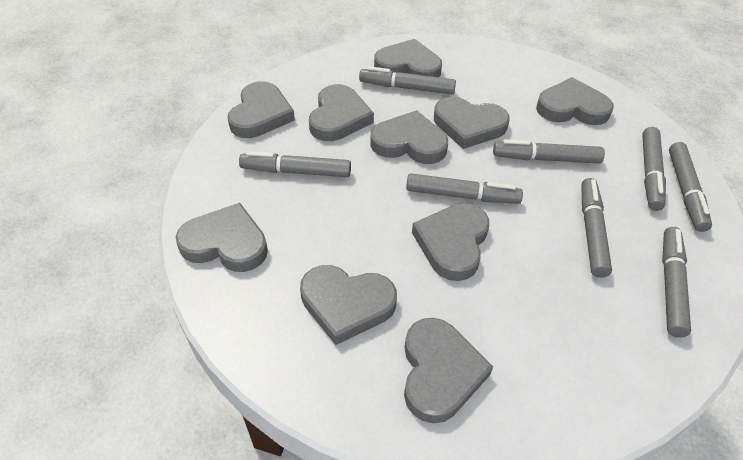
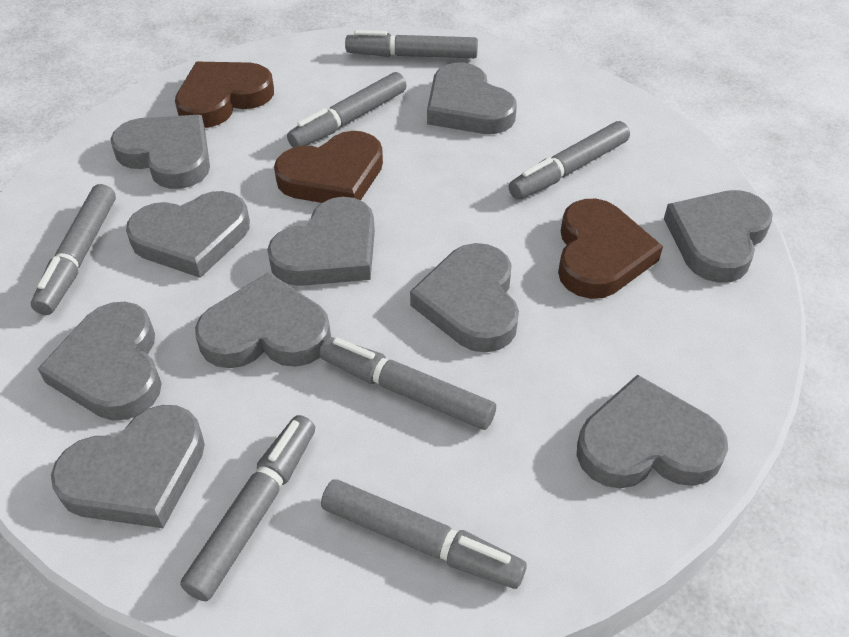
brown heart: 0 -> 3
grey marker: 8 -> 7

